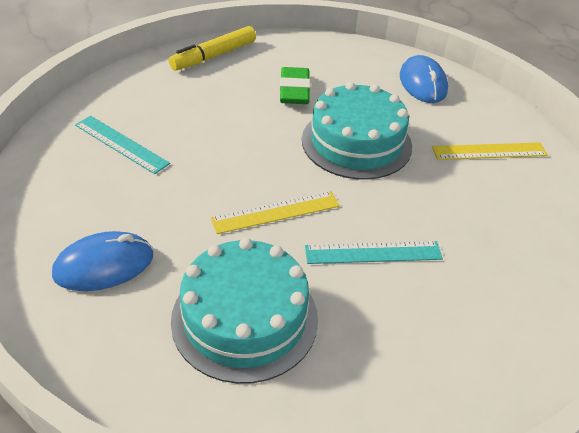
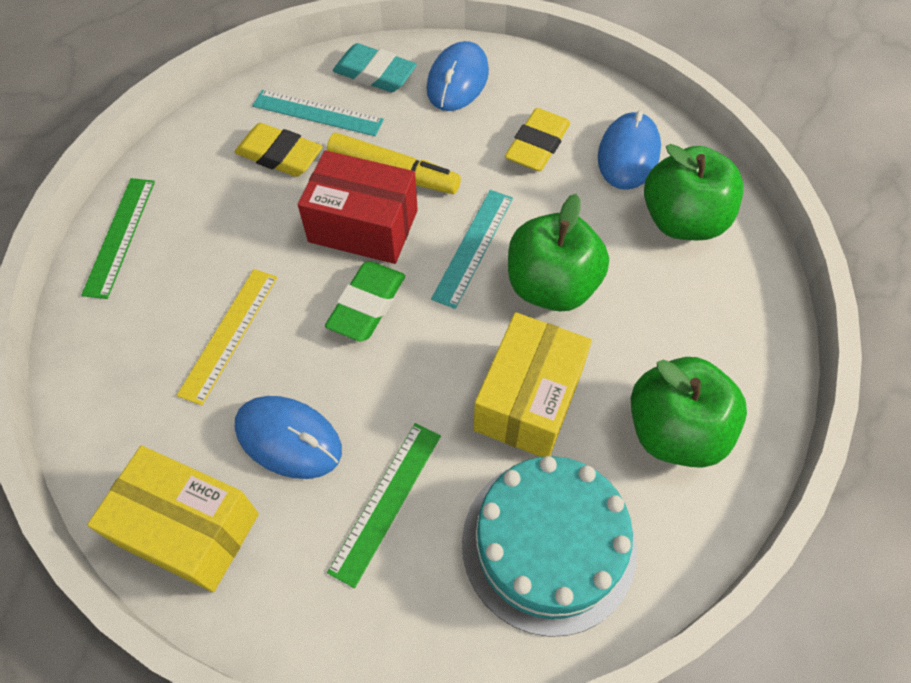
blue mouse: 2 -> 3
green apple: 0 -> 3
green ruler: 0 -> 2
red box: 0 -> 1
turquoise cake: 2 -> 1
turquoise eraser: 0 -> 1
yellow box: 0 -> 2
yellow eraser: 0 -> 2
yellow ruler: 2 -> 1

